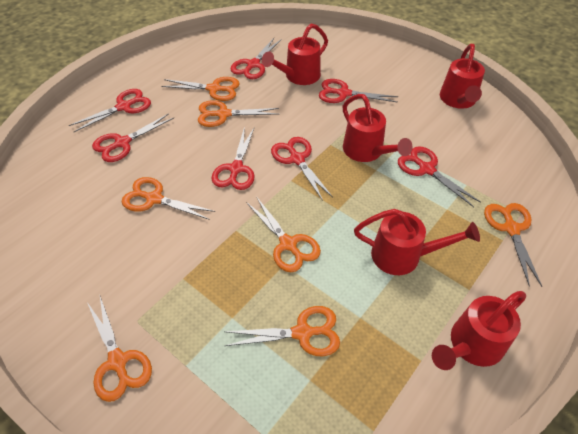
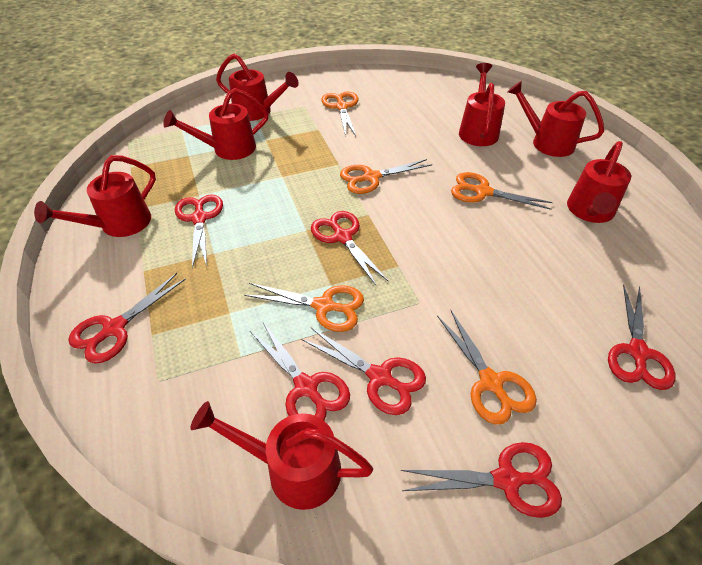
orange scissors: 7 -> 5
red watering can: 5 -> 7

